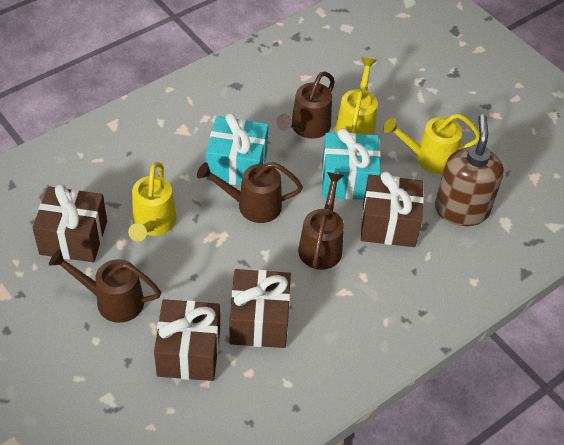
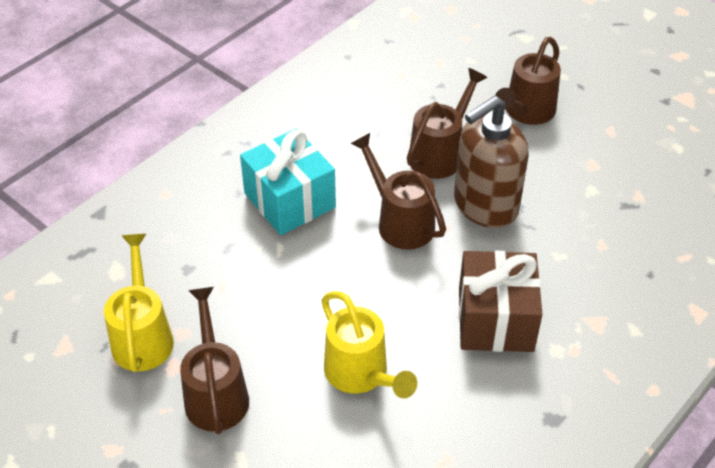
brown gift: 4 -> 1
turquoise gift: 2 -> 1
yellow watering can: 3 -> 2

